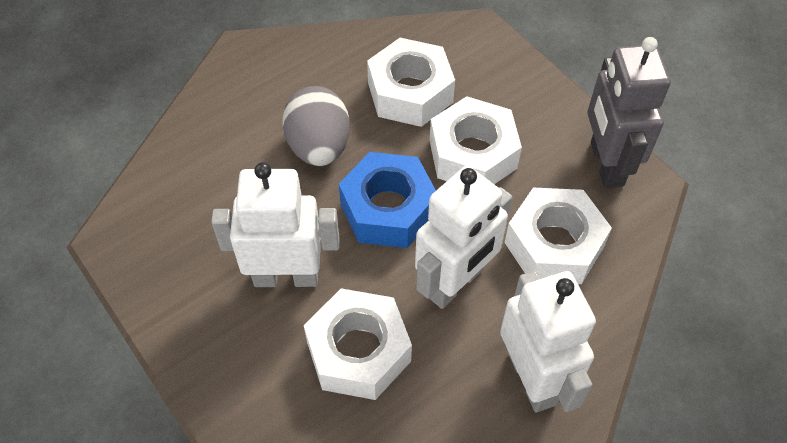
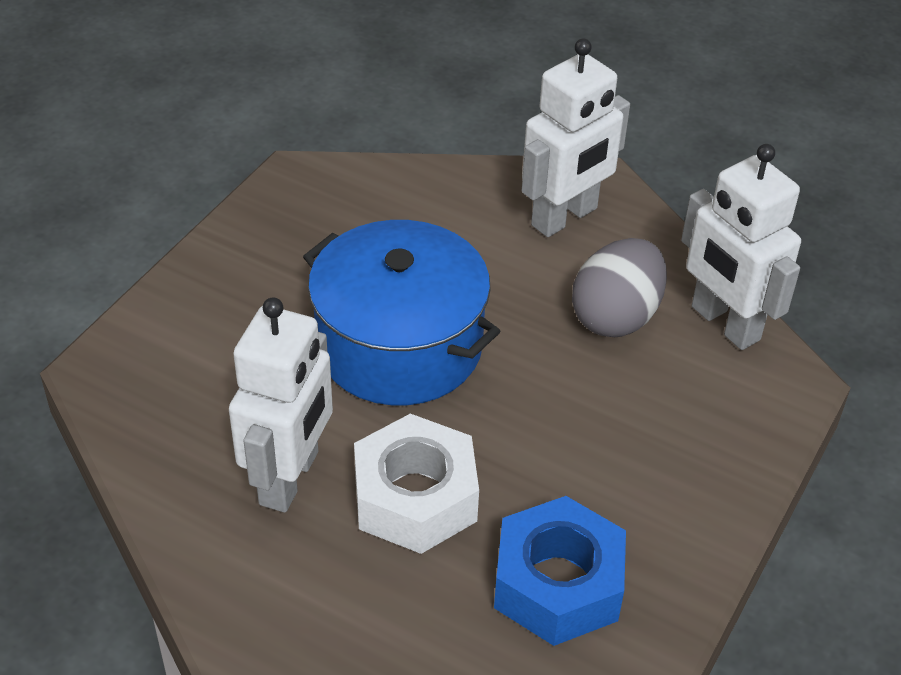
blue pot: 0 -> 1
grey robot: 1 -> 0
white nut: 4 -> 1

